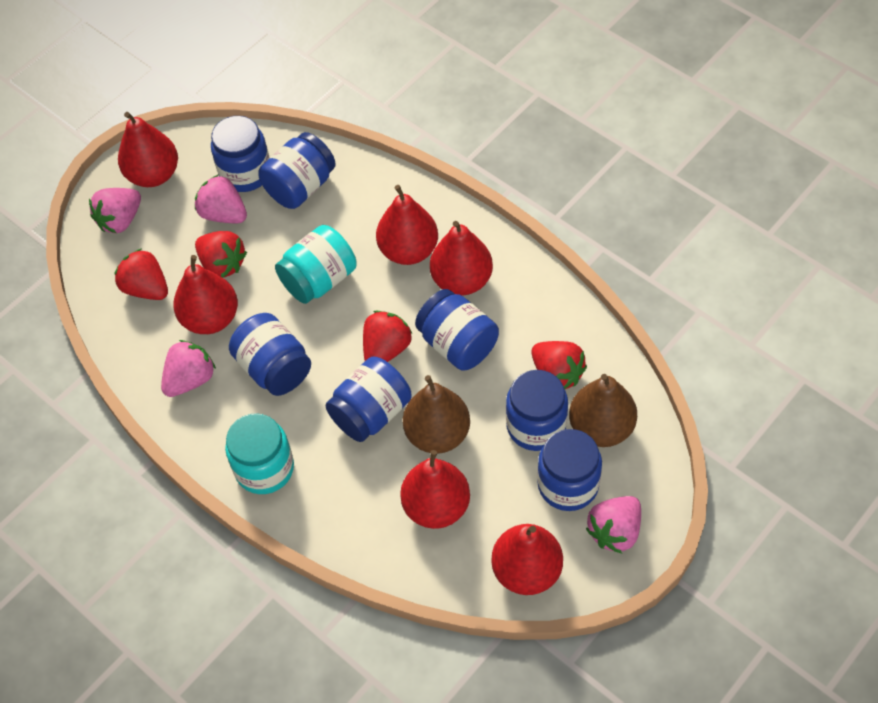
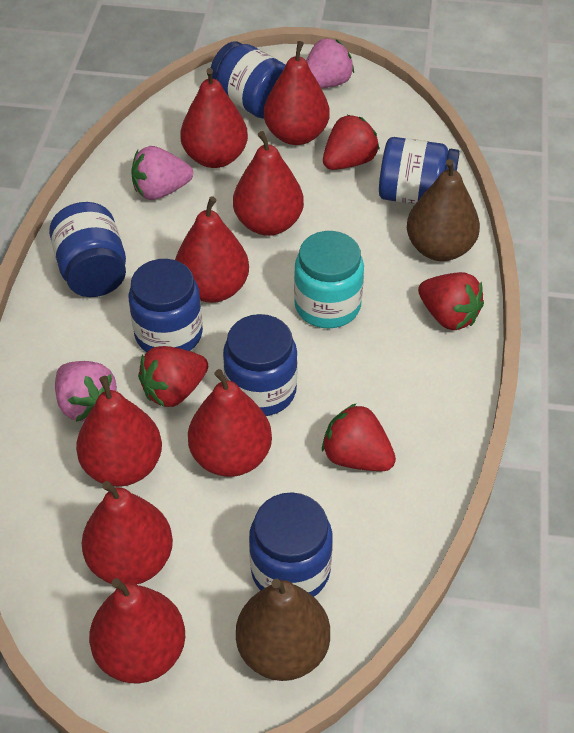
blue jar: 7 -> 6
pink strawberry: 4 -> 3
red pear: 6 -> 8
turquoise jar: 2 -> 1

